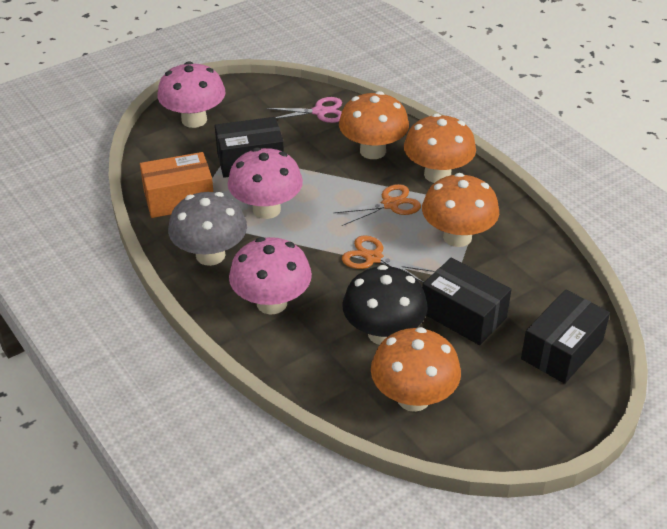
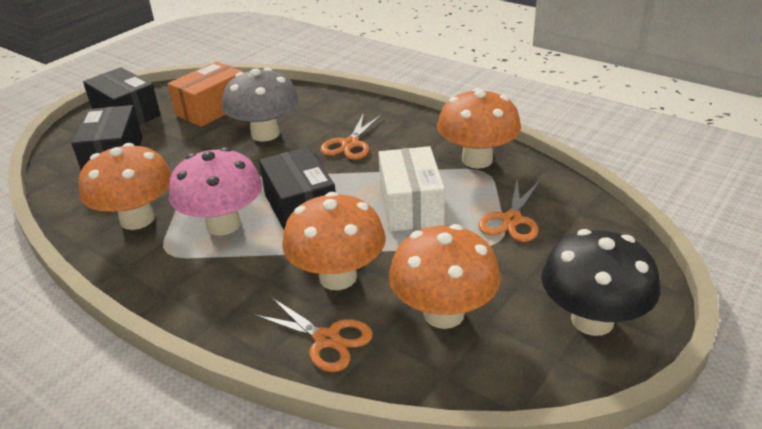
orange scissors: 2 -> 3
pink mushroom: 3 -> 1
pink scissors: 1 -> 0
white box: 0 -> 1

